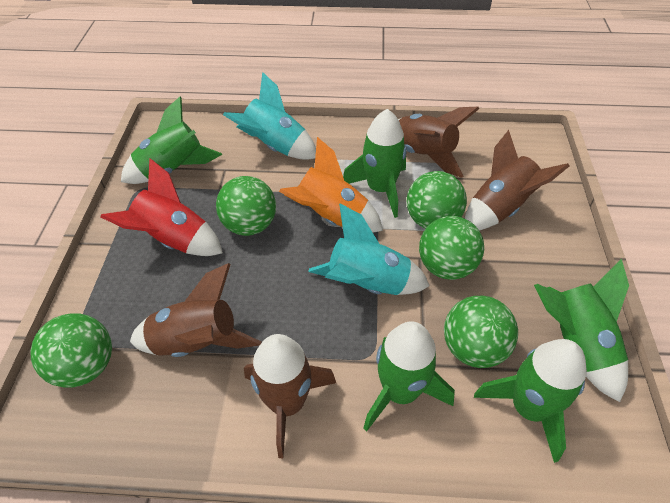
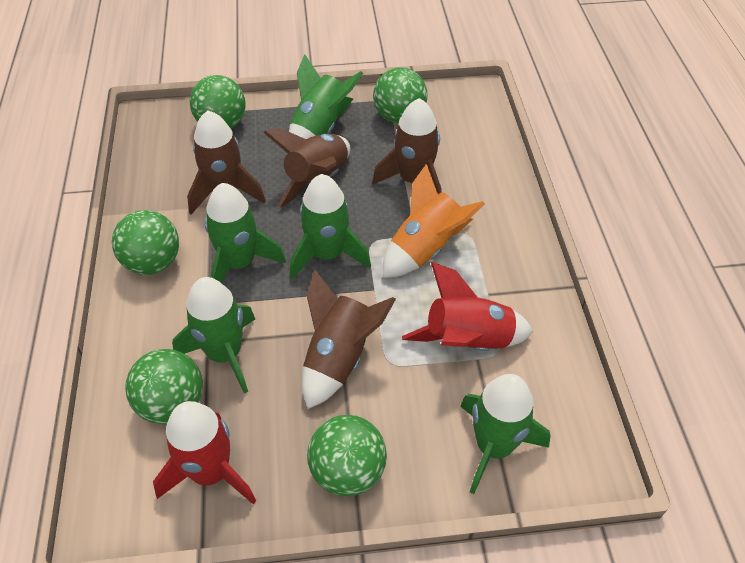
red rocket: 1 -> 2
turquoise rocket: 2 -> 0

